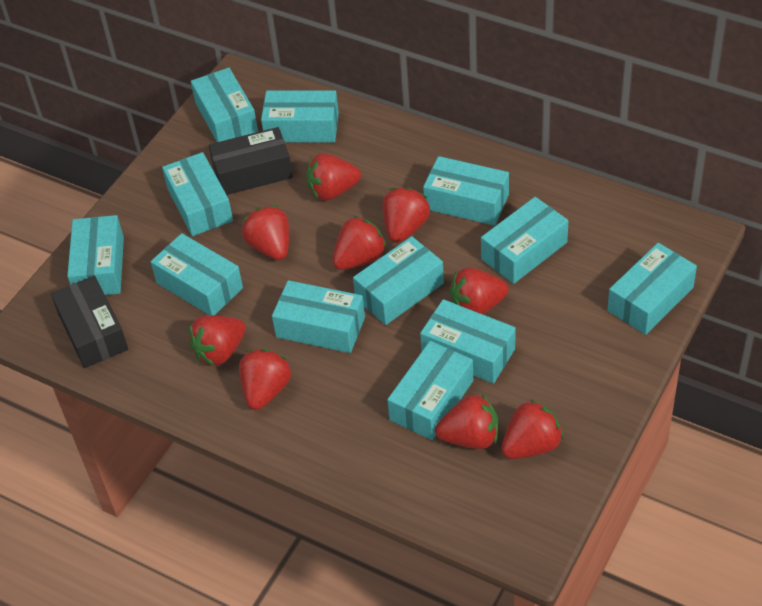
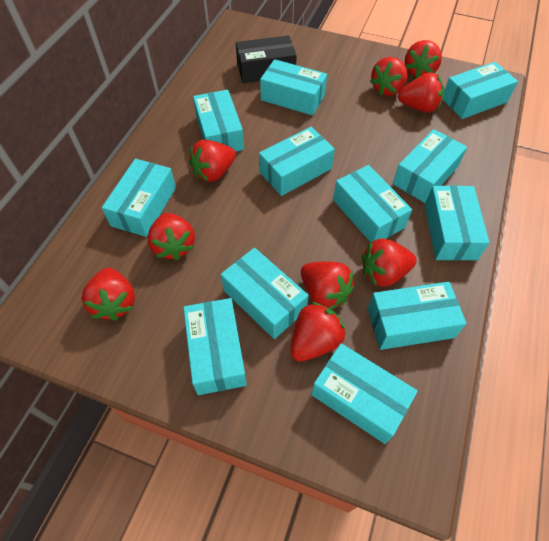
black box: 2 -> 1

